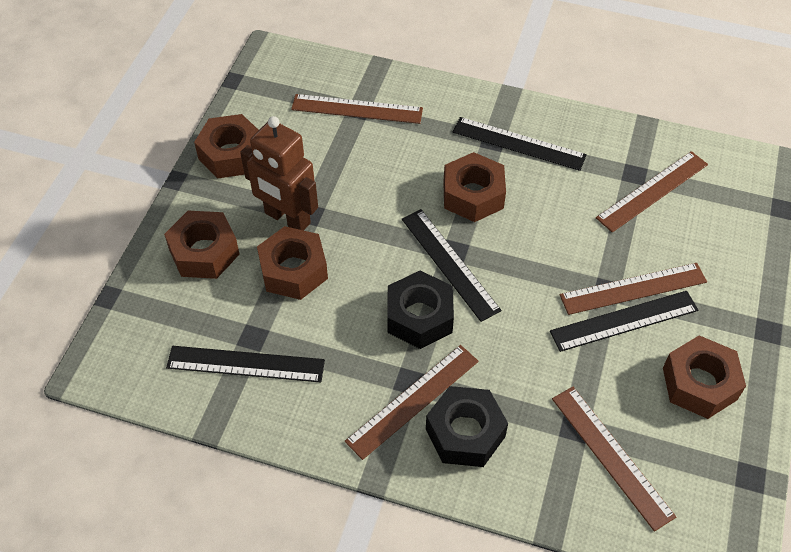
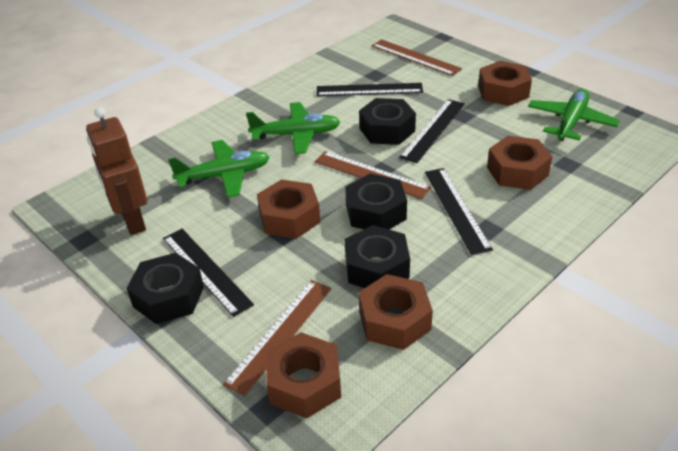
black nut: 2 -> 4
brown ruler: 5 -> 3
green plane: 0 -> 3

